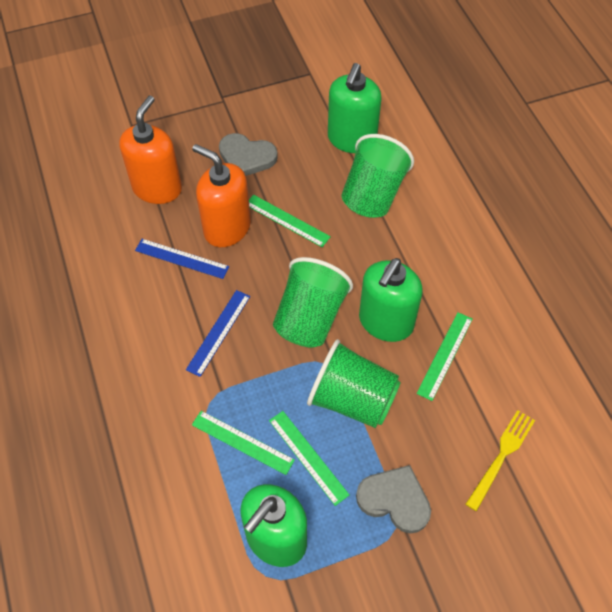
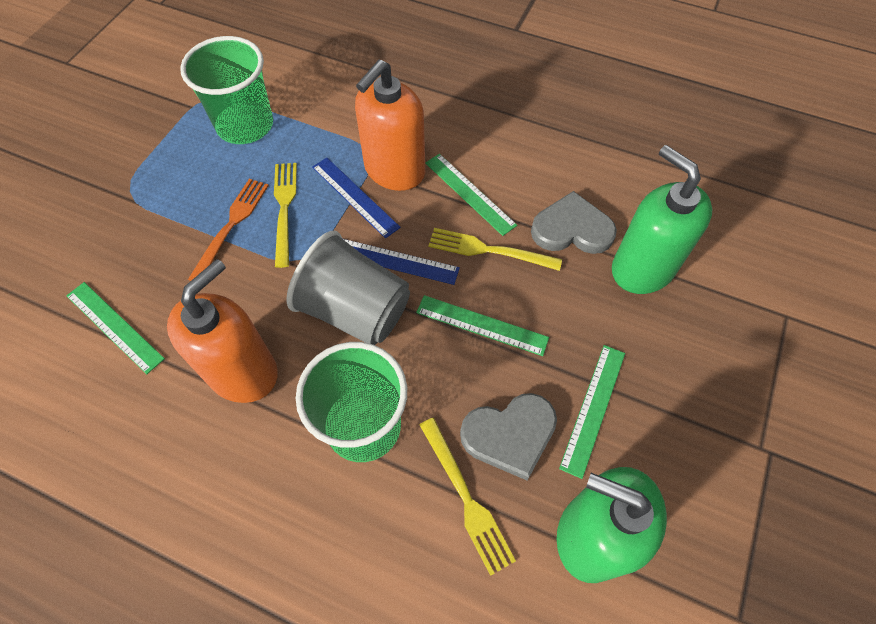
green cup: 3 -> 2
green soap dispenser: 3 -> 2
grey cup: 0 -> 1
orange fork: 0 -> 1
yellow fork: 1 -> 3

